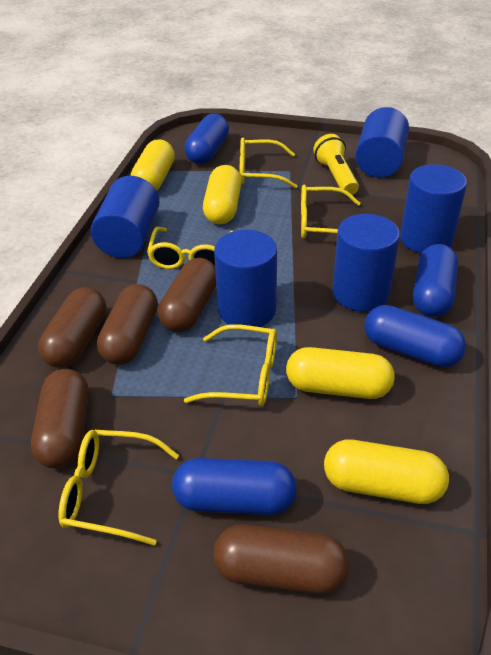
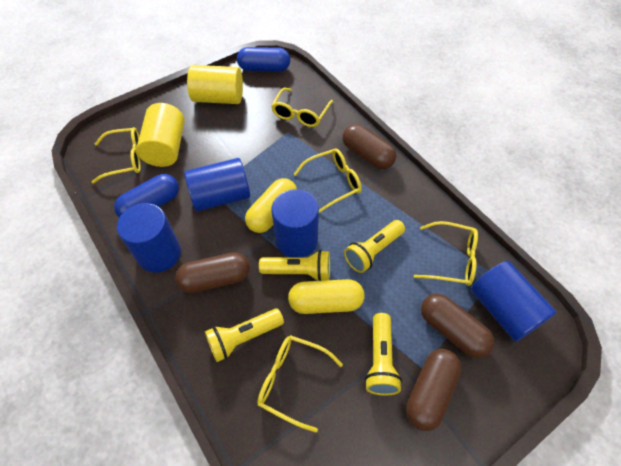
blue capsule: 4 -> 2
blue cylinder: 5 -> 4
brown capsule: 5 -> 4
yellow capsule: 4 -> 2
yellow cylinder: 0 -> 2
yellow flashlight: 1 -> 4

